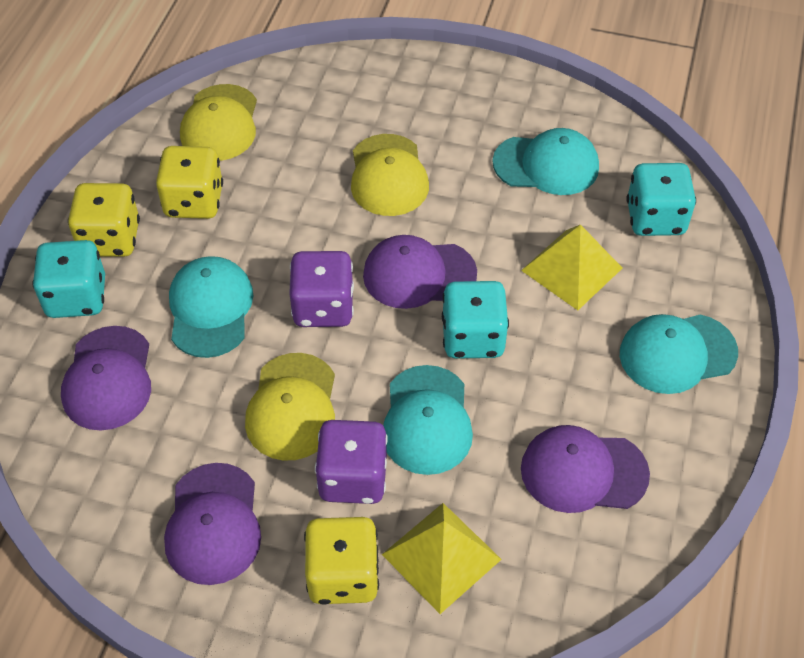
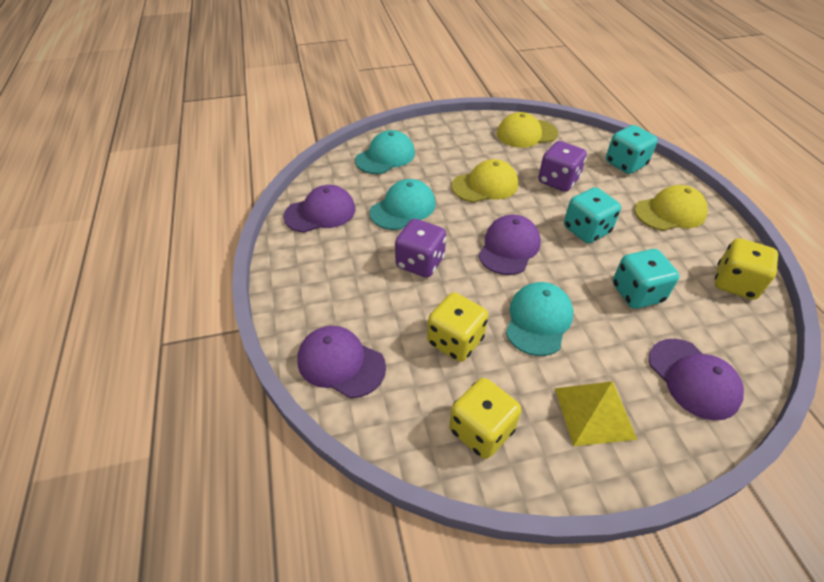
turquoise cap: 4 -> 3
yellow pyramid: 2 -> 1

